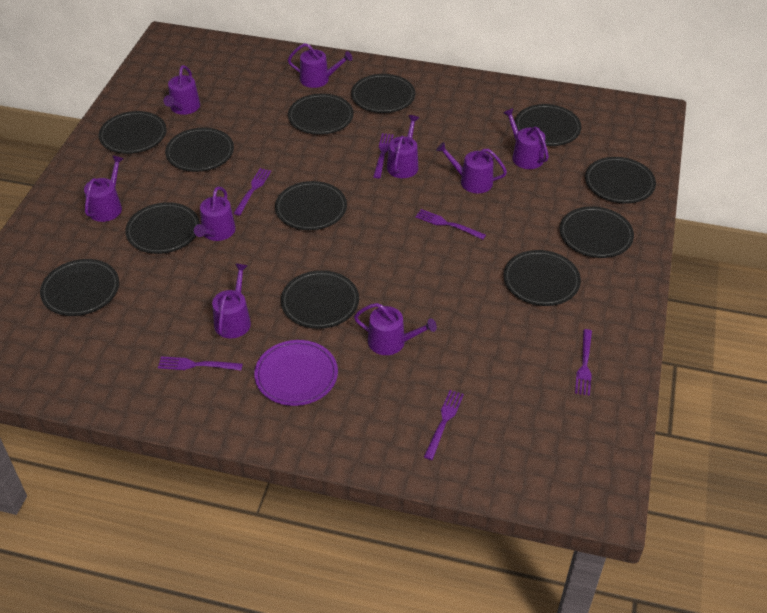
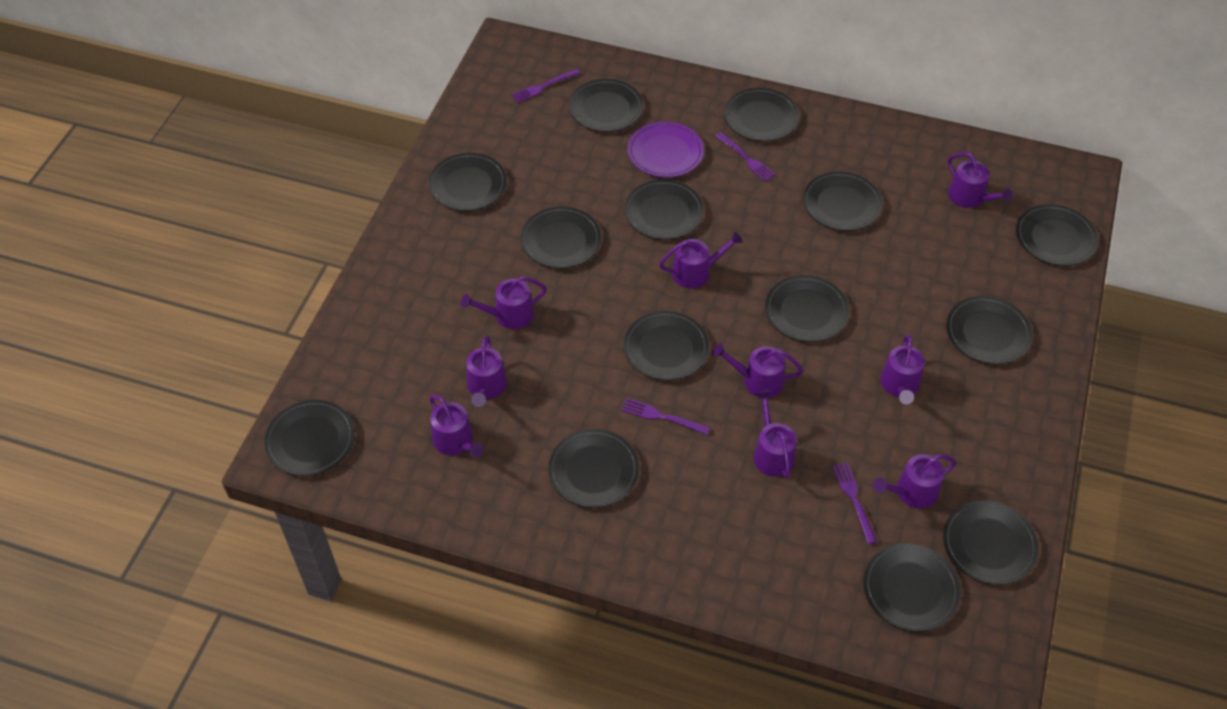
black plate: 12 -> 14
purple fork: 6 -> 4

